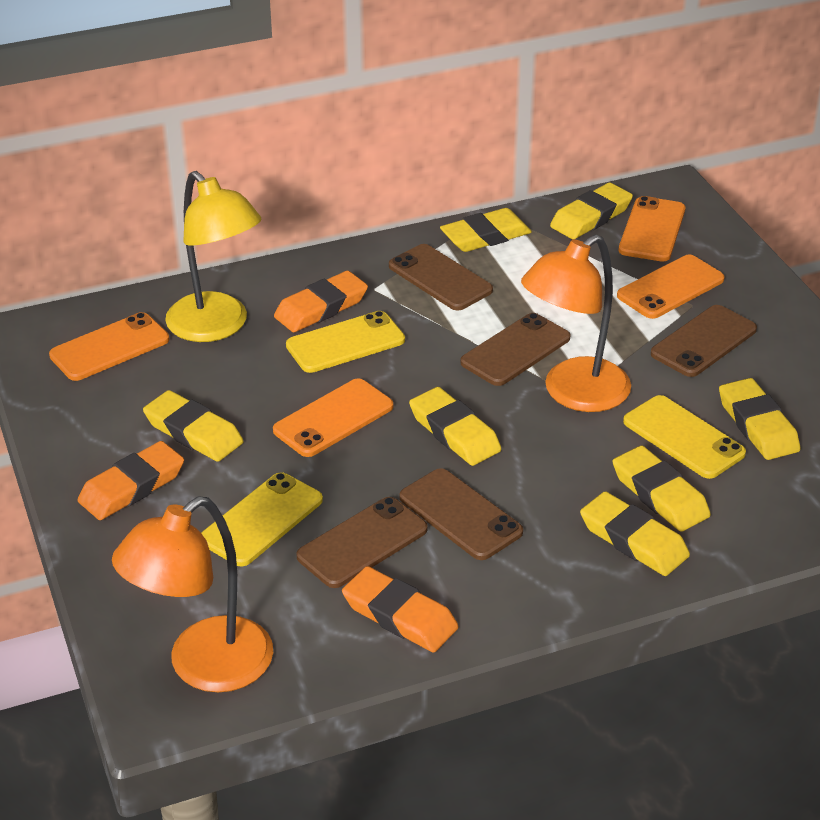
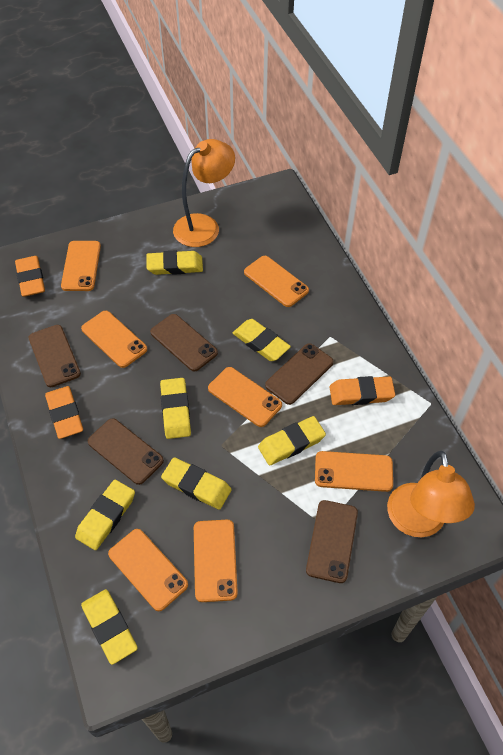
orange phone: 4 -> 7
yellow lamp: 1 -> 0
yellow phone: 3 -> 0

